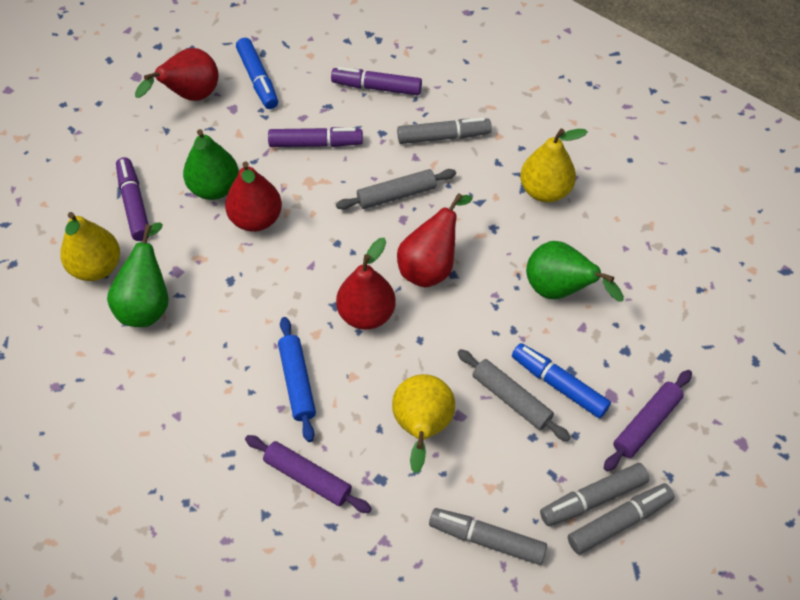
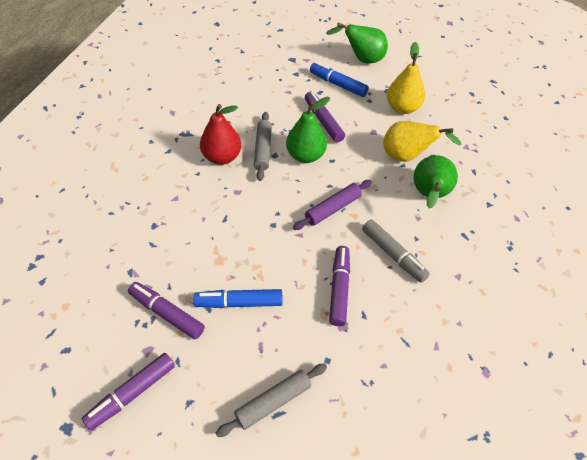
blue rolling pin: 1 -> 0
grey marker: 4 -> 1
purple marker: 3 -> 4
purple rolling pin: 2 -> 1
red pear: 4 -> 1
yellow pear: 3 -> 2

